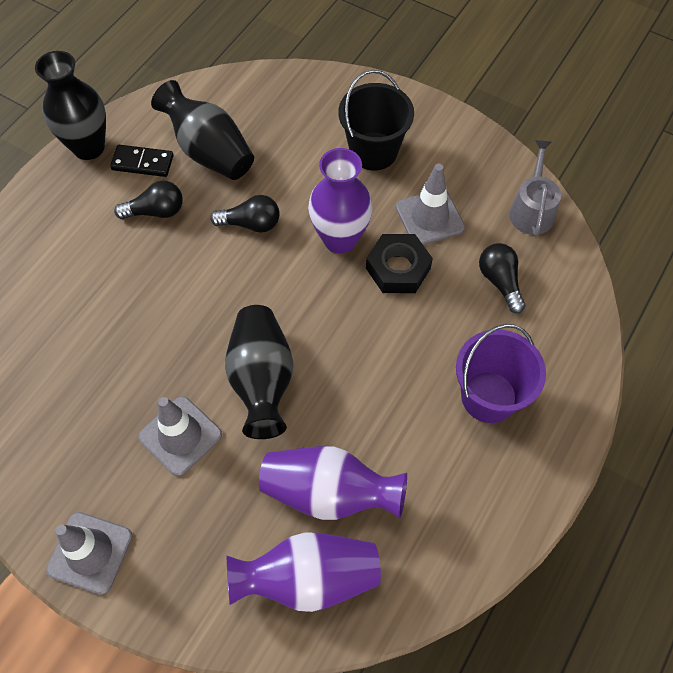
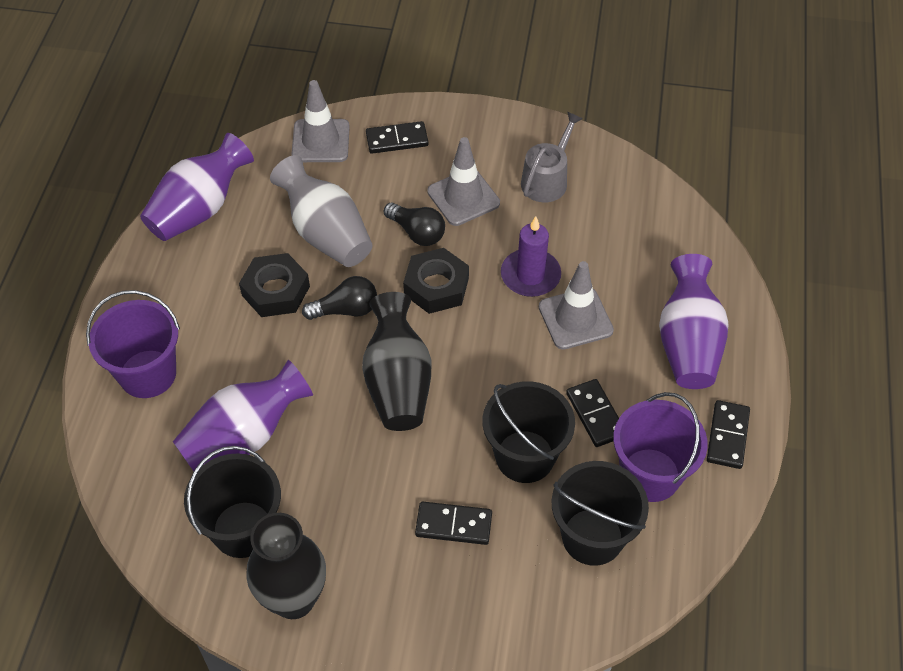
black bucket: 1 -> 3
black domino: 1 -> 4
black light bulb: 3 -> 2
black nut: 1 -> 2
black vase: 3 -> 2
grey vase: 0 -> 1
purple bucket: 1 -> 2
purple candle: 0 -> 1

